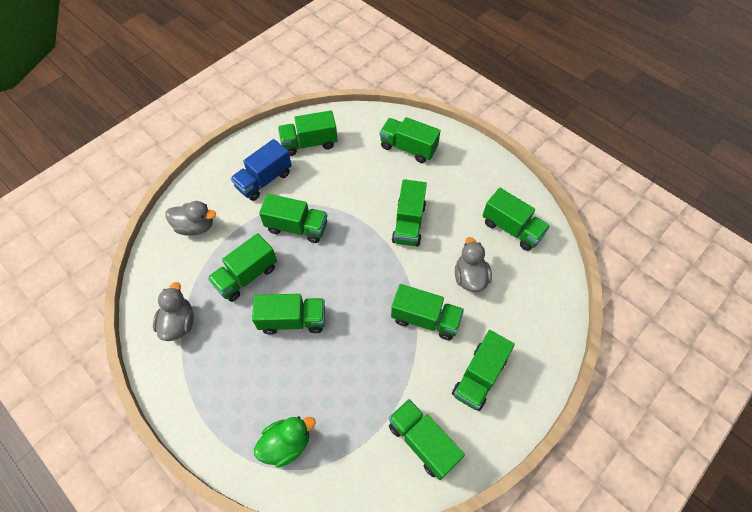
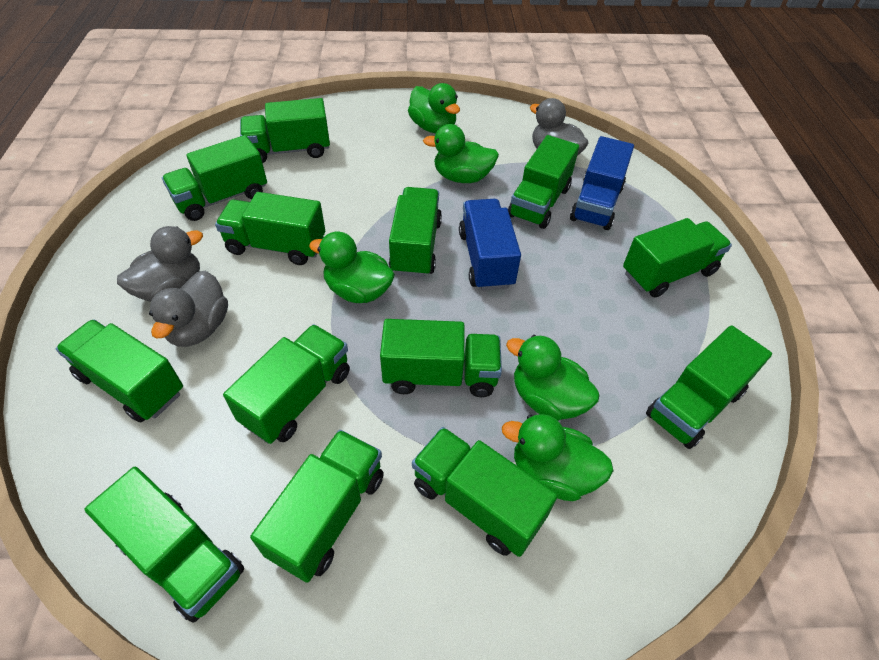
blue truck: 1 -> 2
green duck: 1 -> 5
green truck: 10 -> 13

